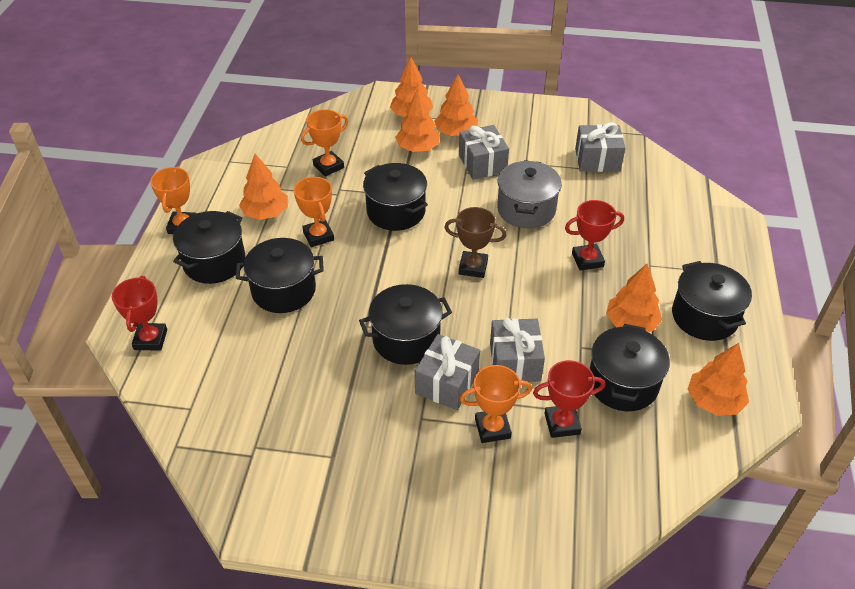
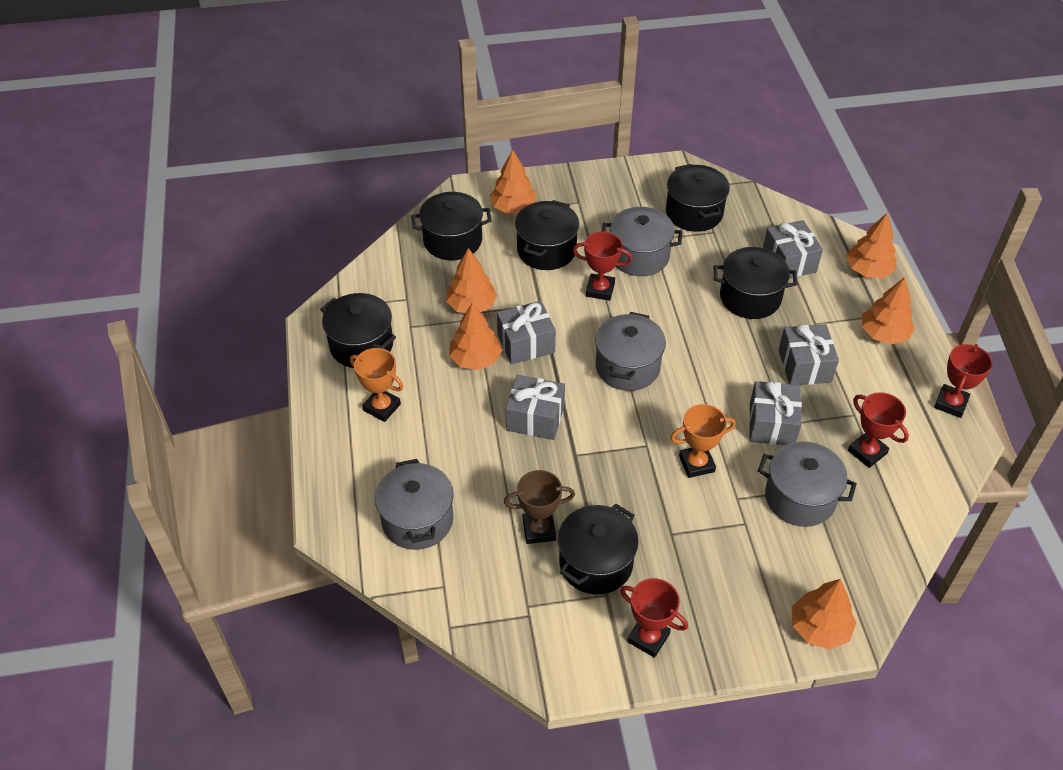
grey gift: 4 -> 5
grey pot: 1 -> 4
orange trophy: 4 -> 2
red trophy: 3 -> 4

